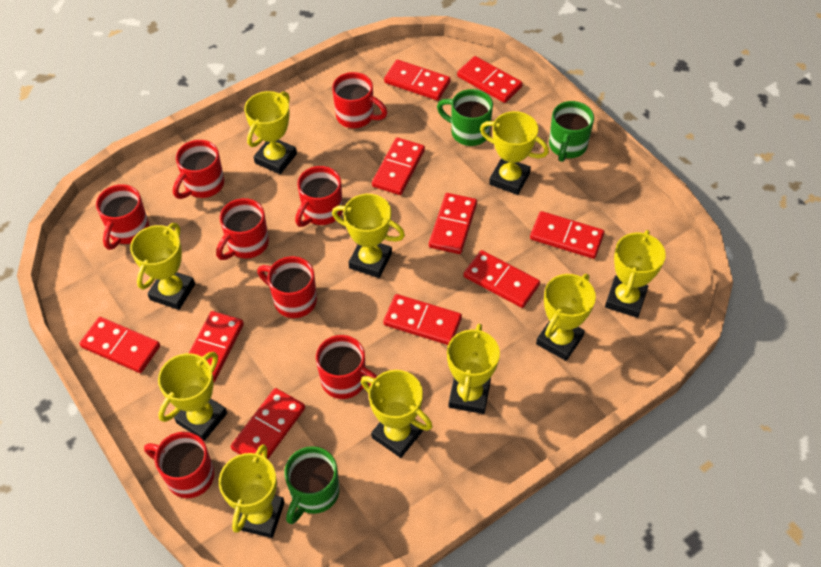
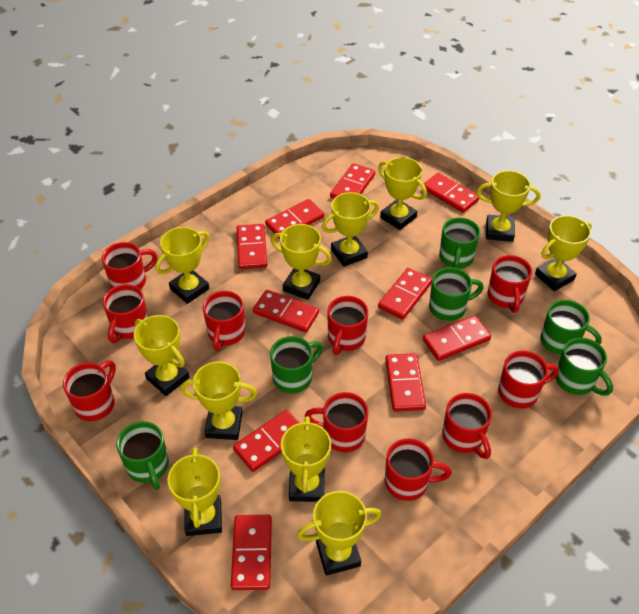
green mug: 3 -> 6
red mug: 8 -> 10
yellow trophy: 10 -> 11

